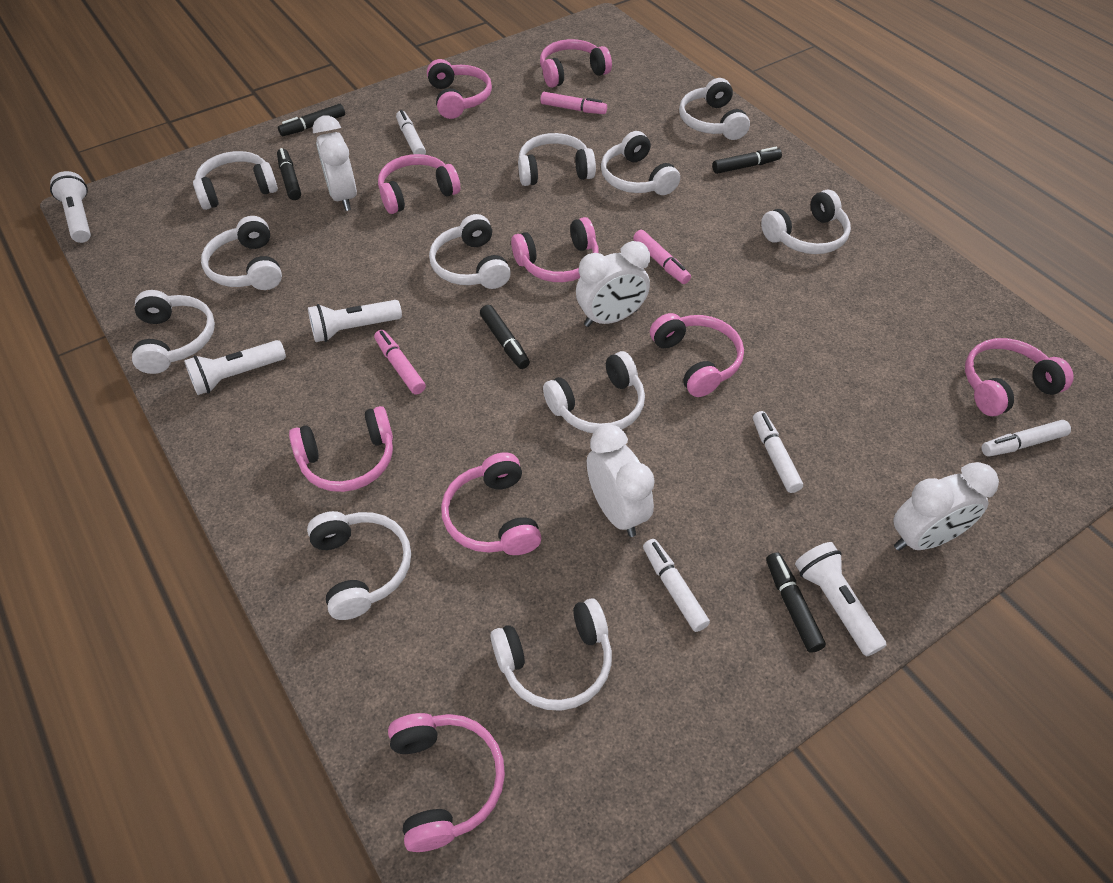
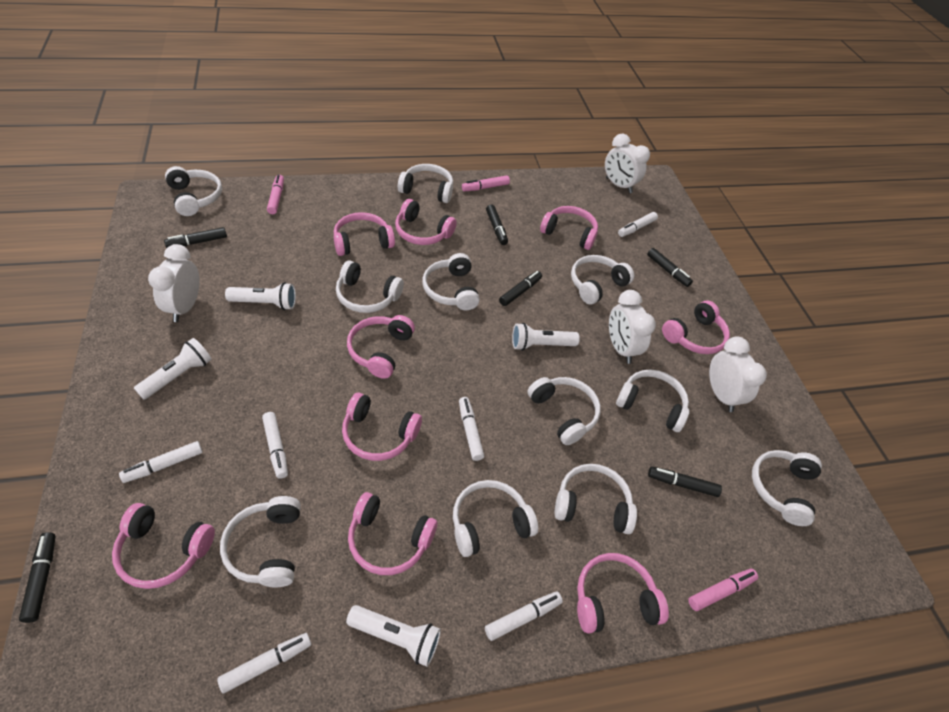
black marker: 5 -> 6
white marker: 4 -> 6

